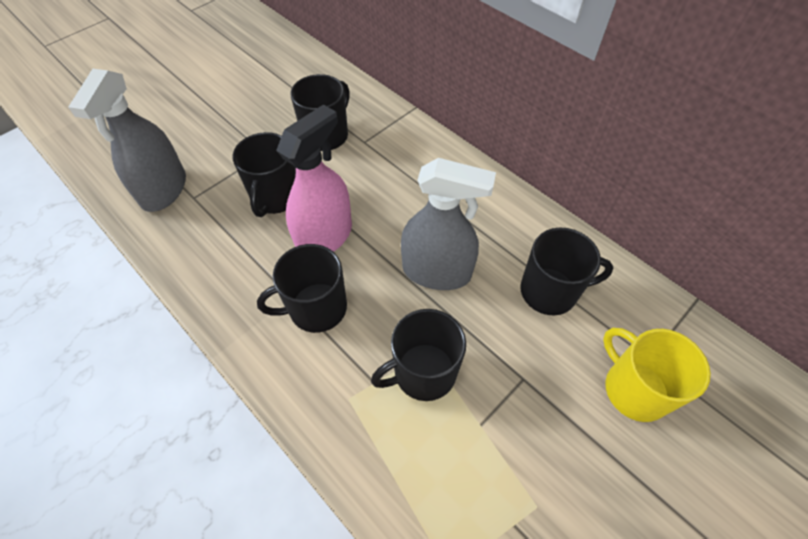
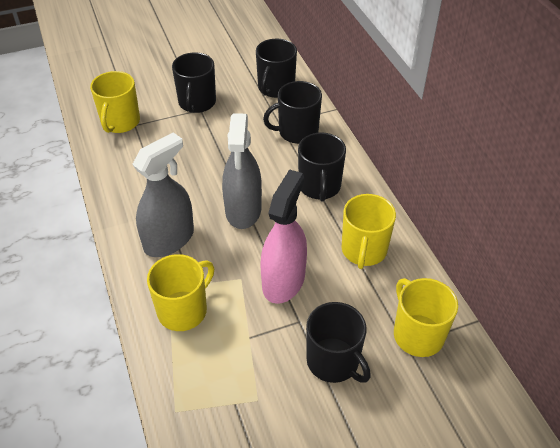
yellow mug: 1 -> 4

